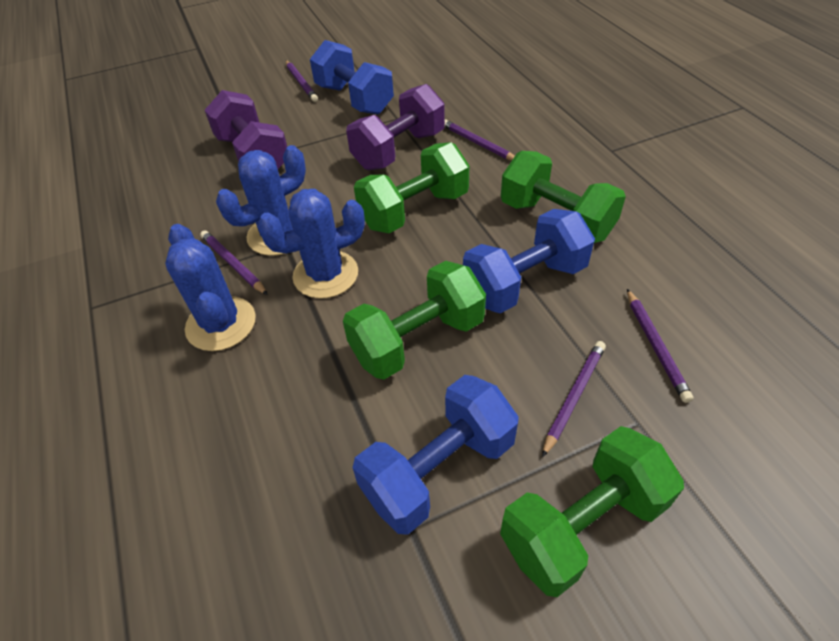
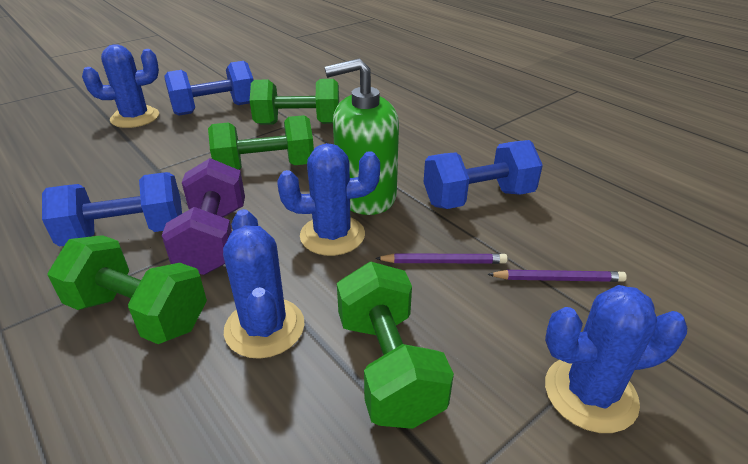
blue cactus: 3 -> 4
green soap dispenser: 0 -> 1
purple dumbbell: 2 -> 1
purple pencil: 5 -> 2

